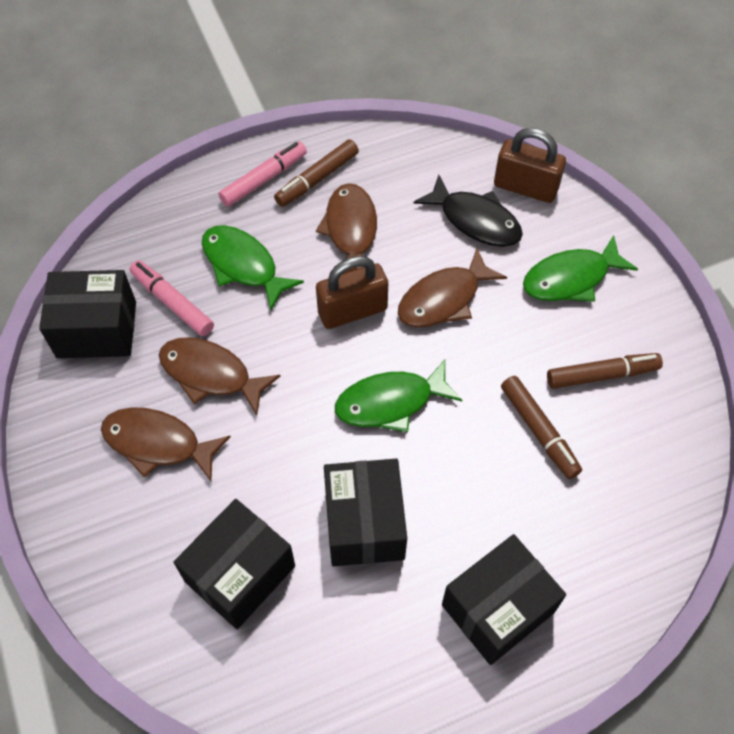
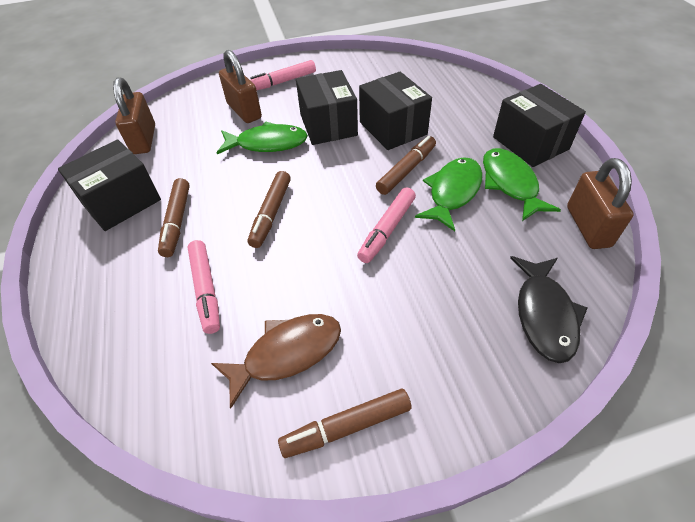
brown fish: 4 -> 1
brown marker: 3 -> 4
brown padlock: 2 -> 3
pink marker: 2 -> 3

